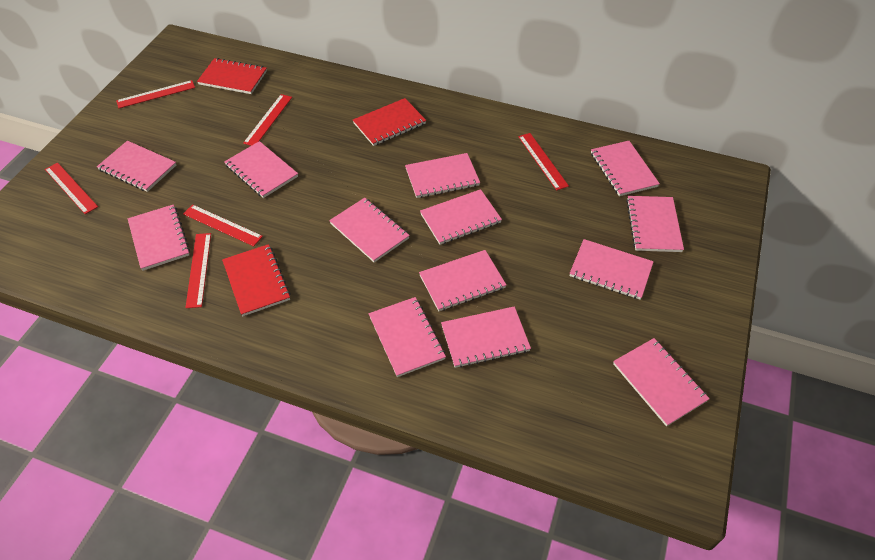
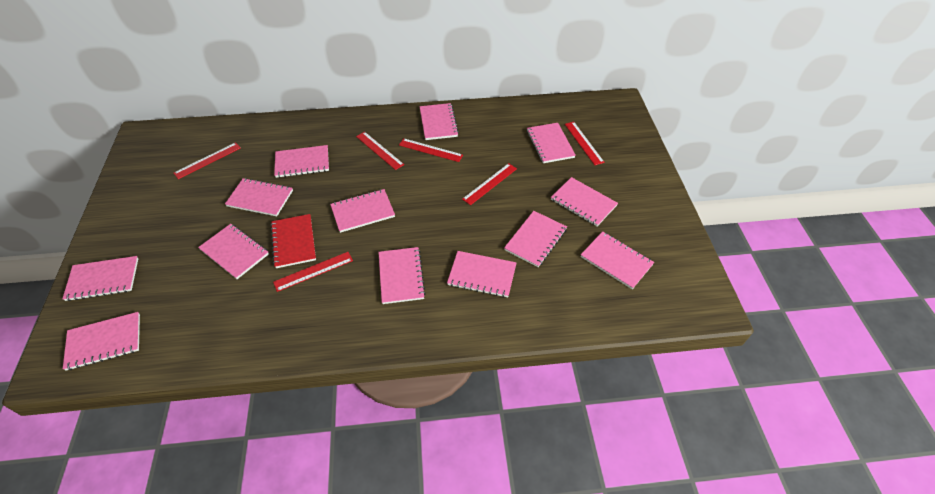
red notebook: 3 -> 1

